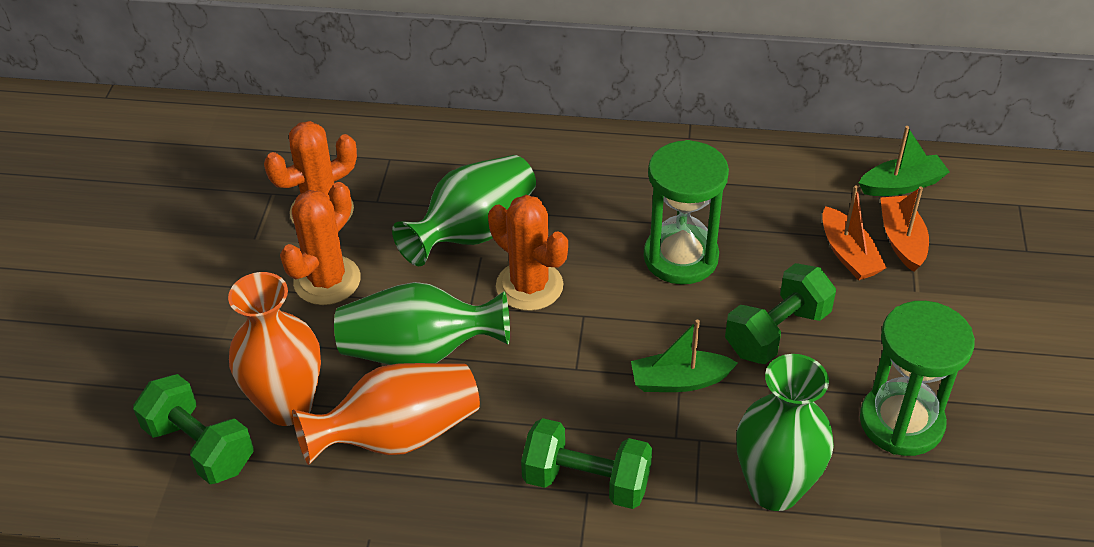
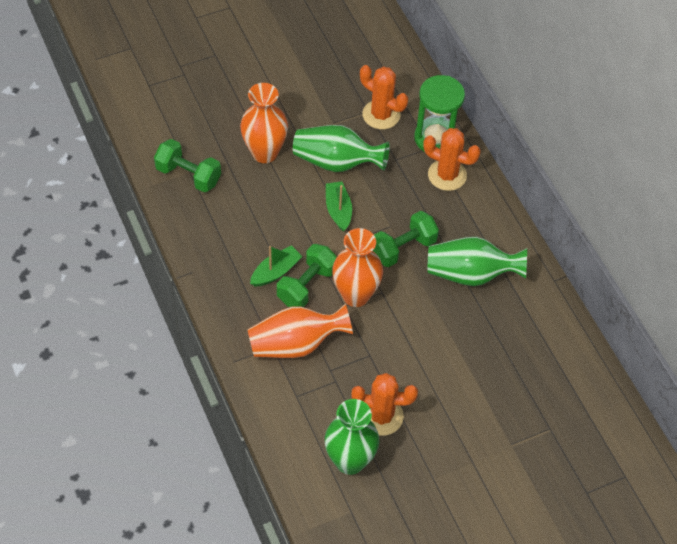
green hourglass: 2 -> 1
orange boat: 2 -> 0
orange vase: 2 -> 3

